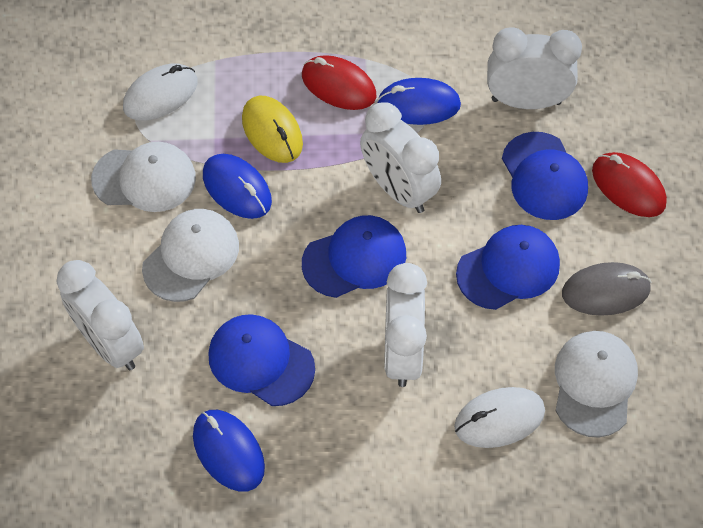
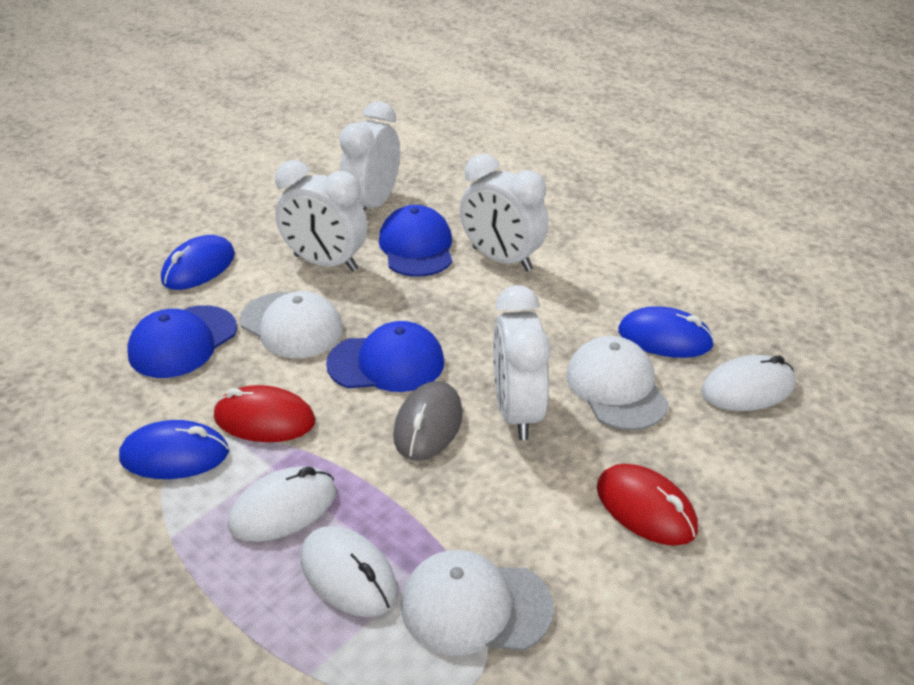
blue cap: 4 -> 3
white mouse: 2 -> 3
yellow mouse: 1 -> 0

